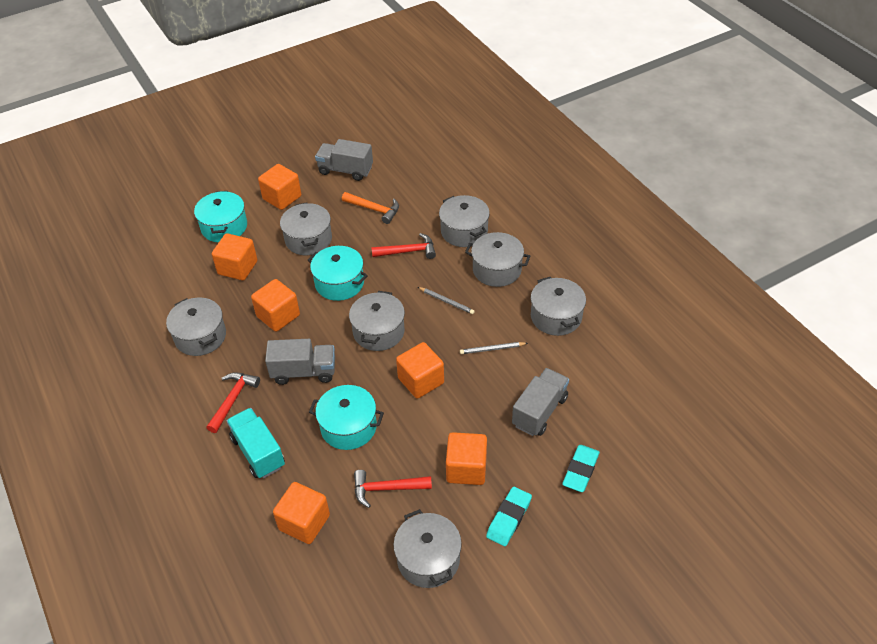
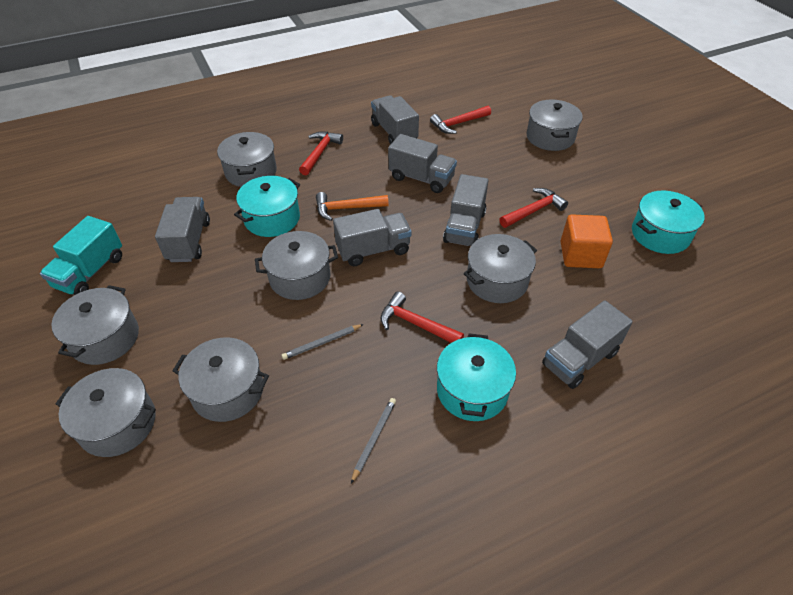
grey truck: 3 -> 6
orange cube: 6 -> 1
red hammer: 3 -> 4
turquoise eraser: 2 -> 0

